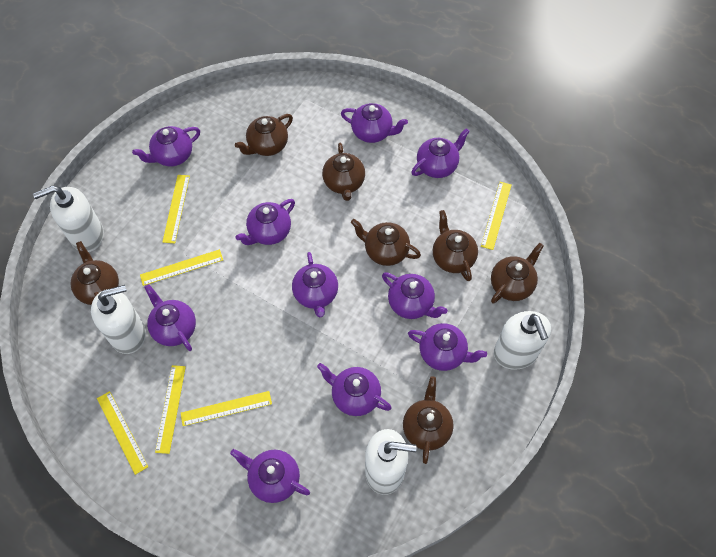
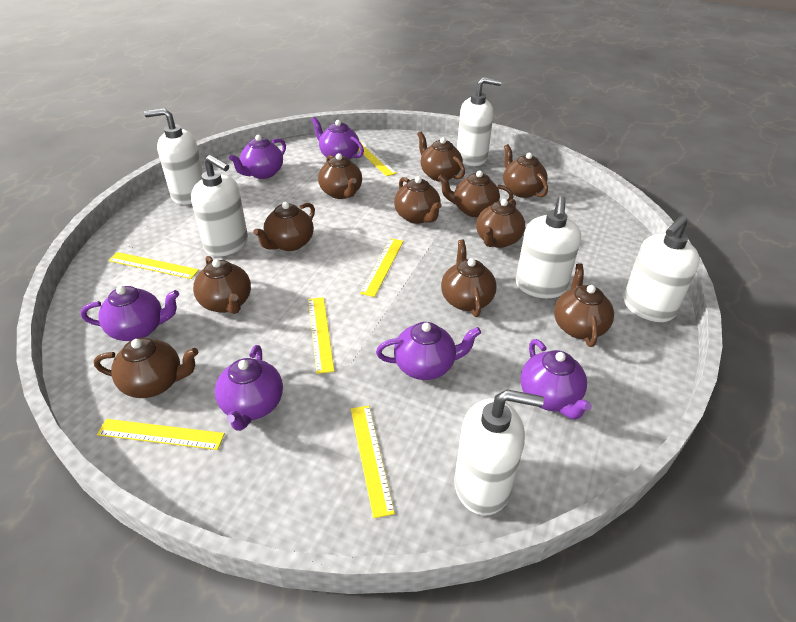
brown teapot: 7 -> 11
purple teapot: 10 -> 6
white soap dispenser: 4 -> 6

